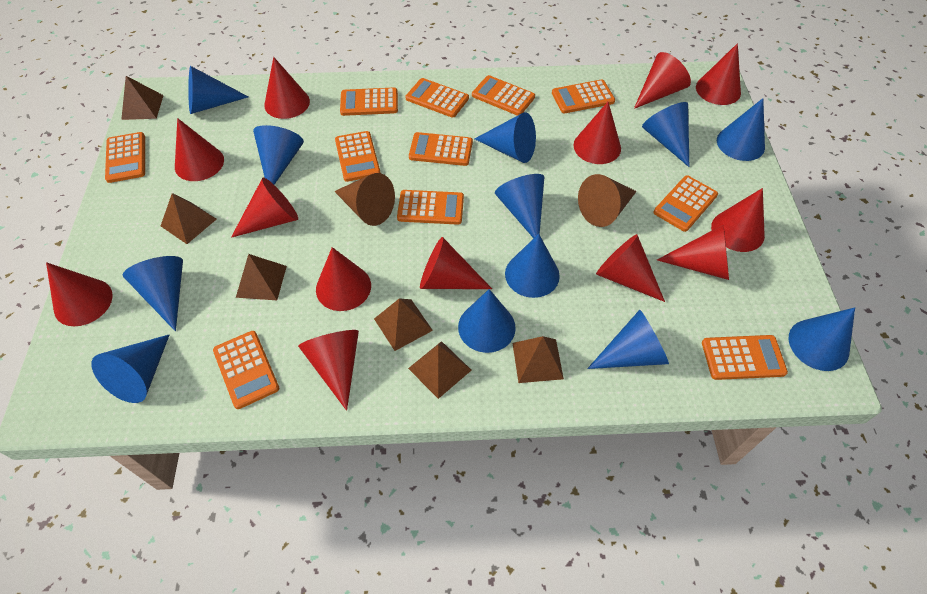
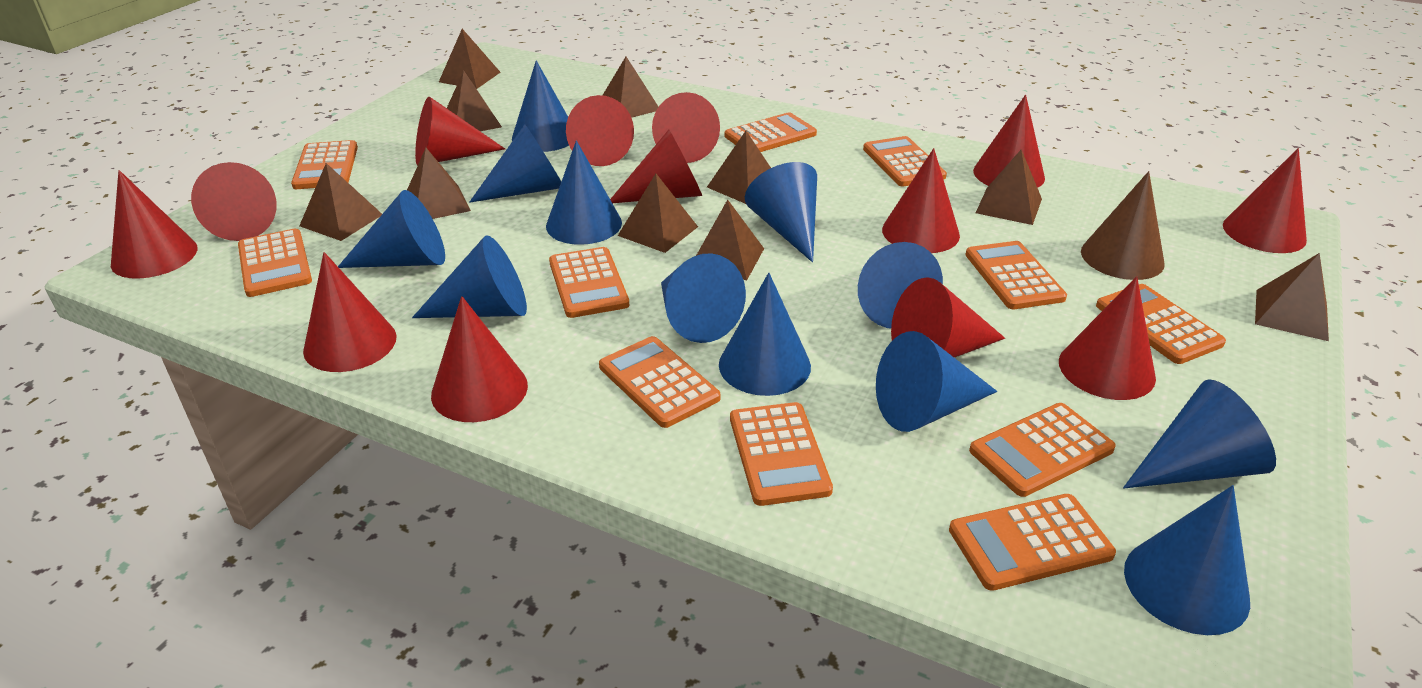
brown cone: 2 -> 1
brown pyramid: 6 -> 10

